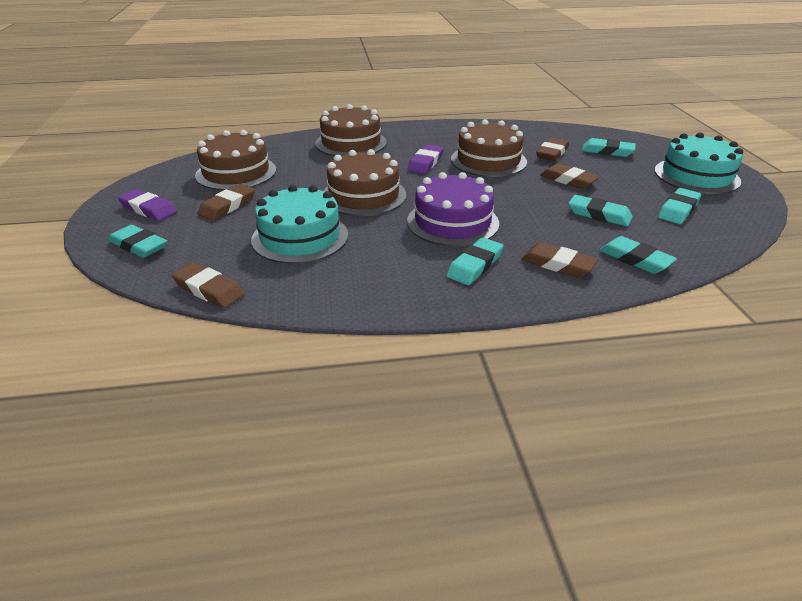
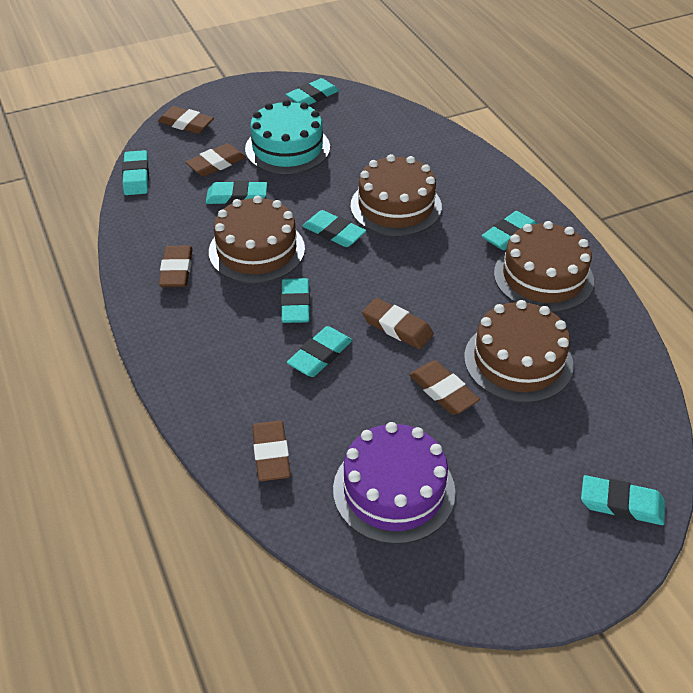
brown eraser: 5 -> 6
purple eraser: 2 -> 0
turquoise cake: 2 -> 1
turquoise eraser: 6 -> 8

